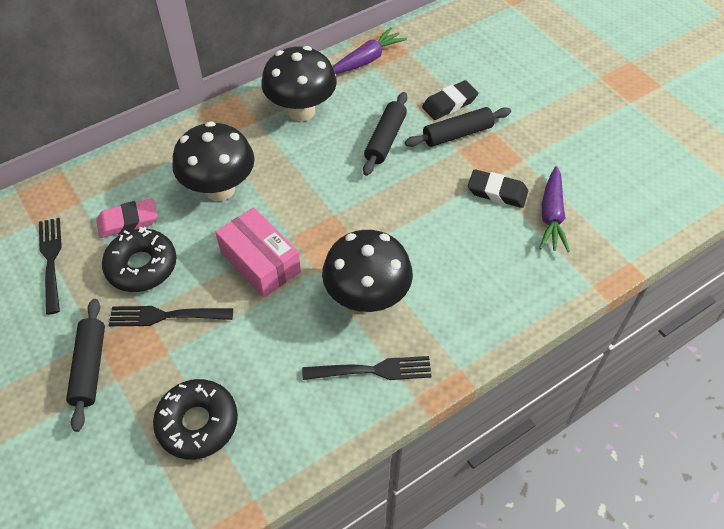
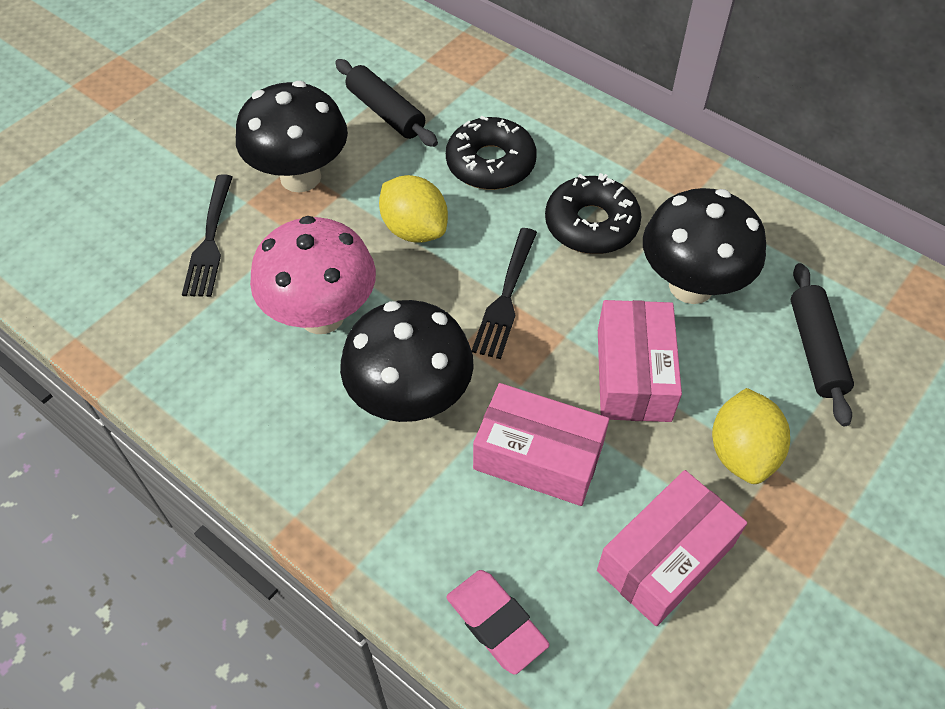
black eraser: 2 -> 0
black fork: 3 -> 2
black rolling pin: 3 -> 2
pink box: 1 -> 3
pink mushroom: 0 -> 1
purple carrot: 2 -> 0
yellow lemon: 0 -> 2

